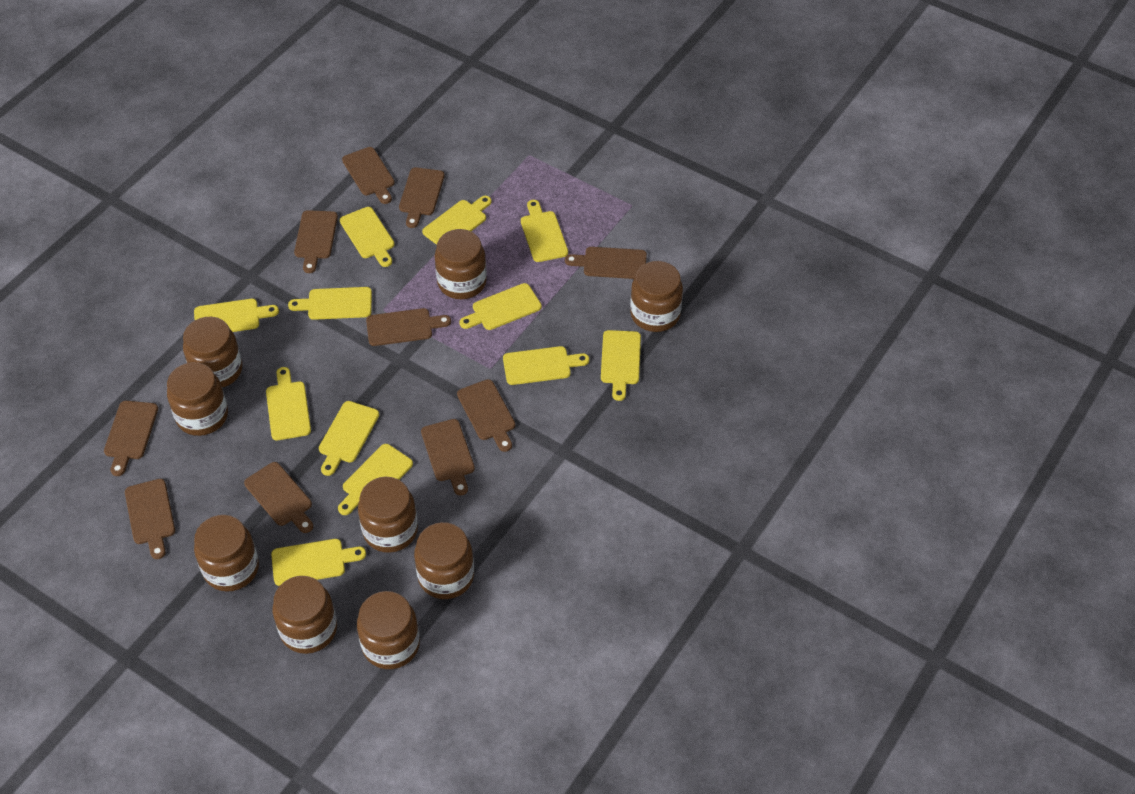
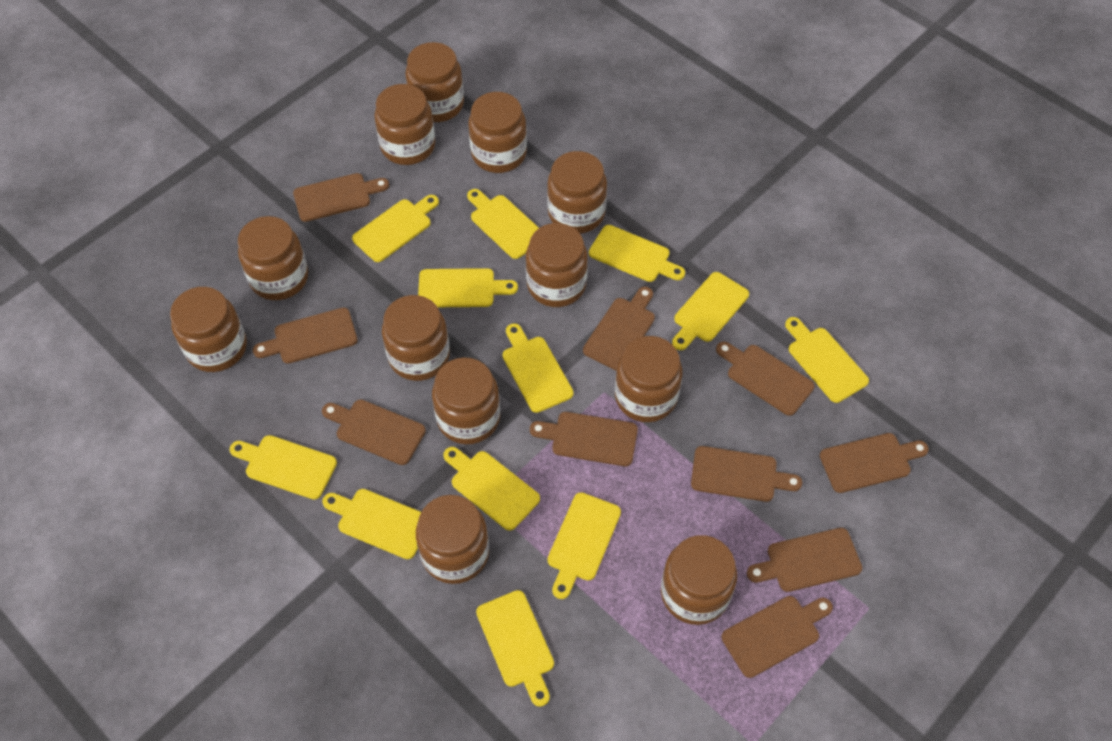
brown jar: 9 -> 12

